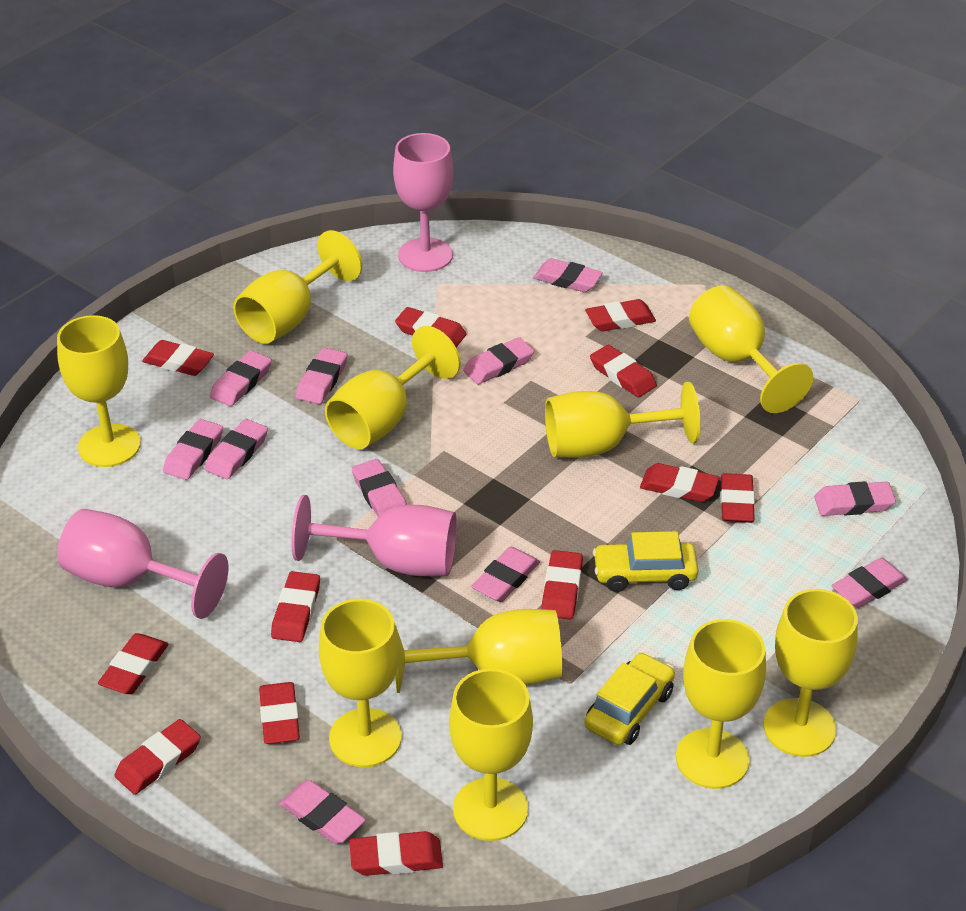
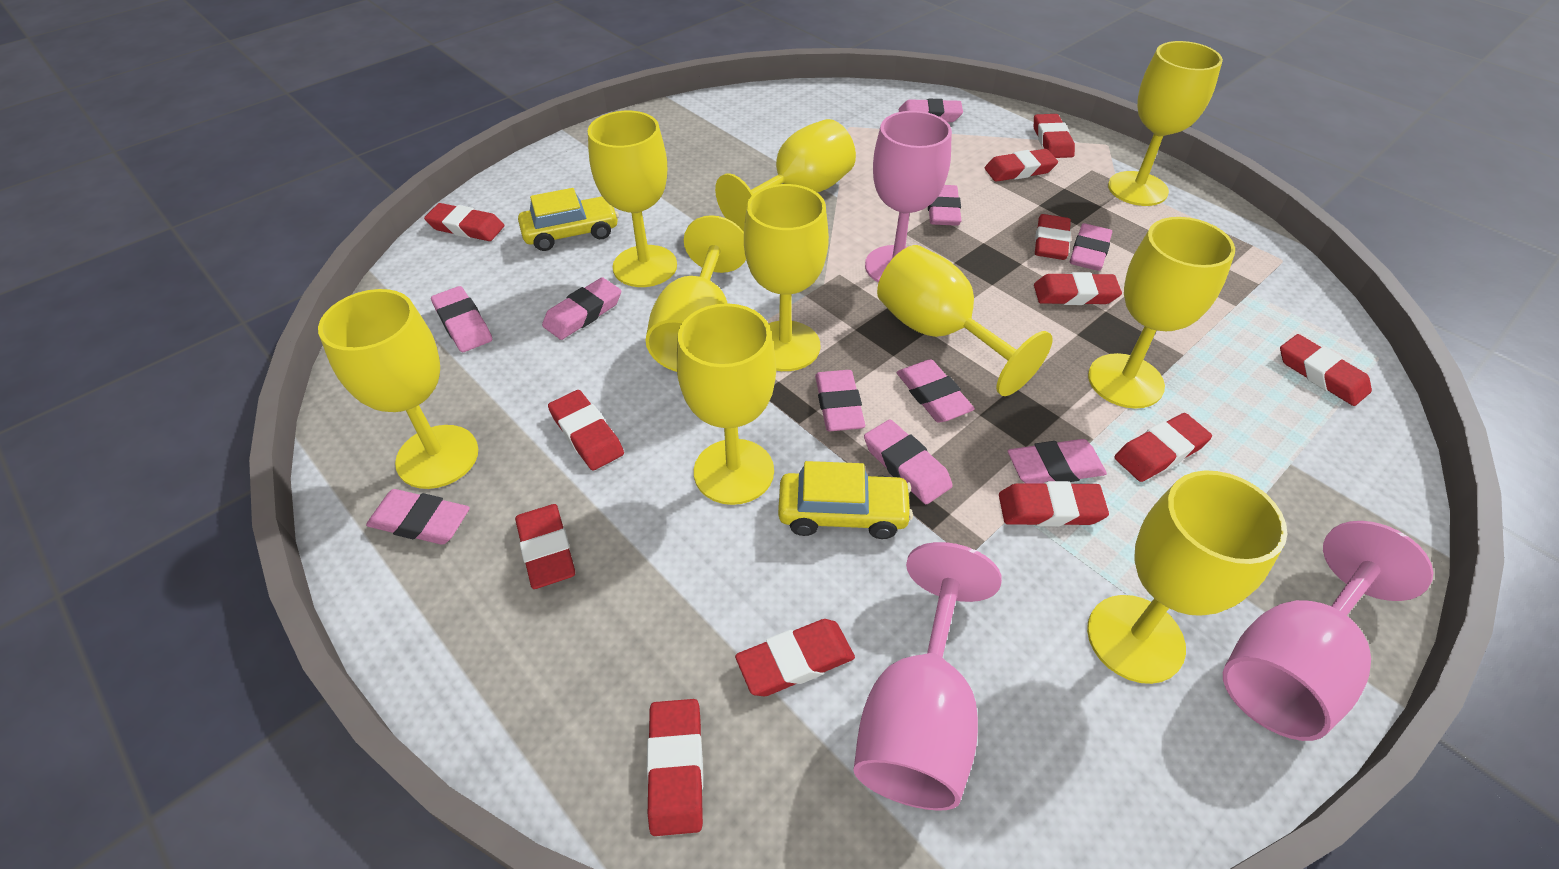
pink eraser: 11 -> 10

